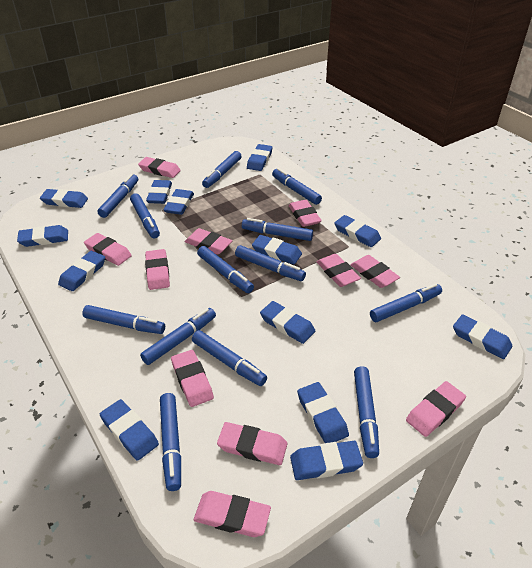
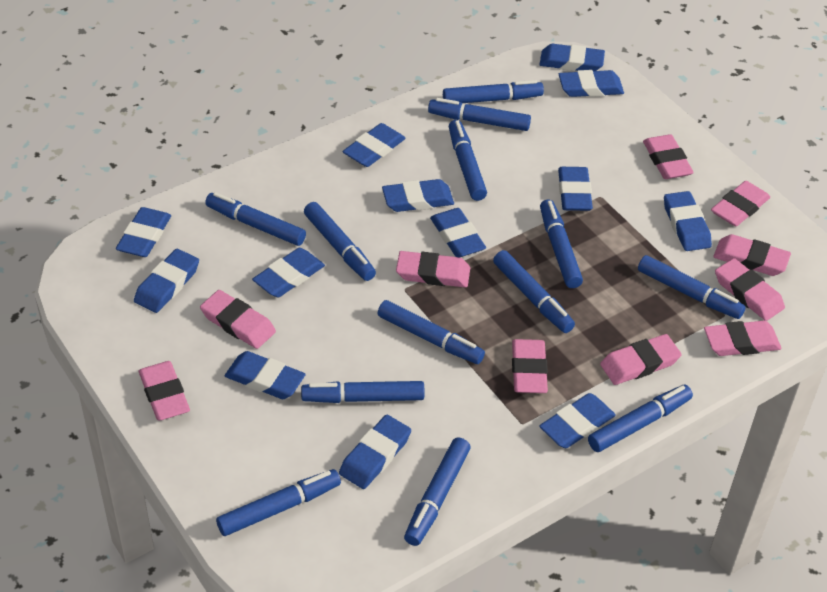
pink eraser: 11 -> 10

